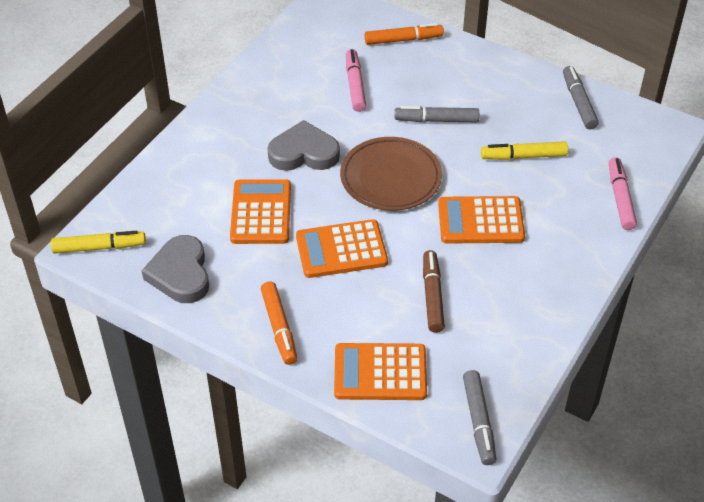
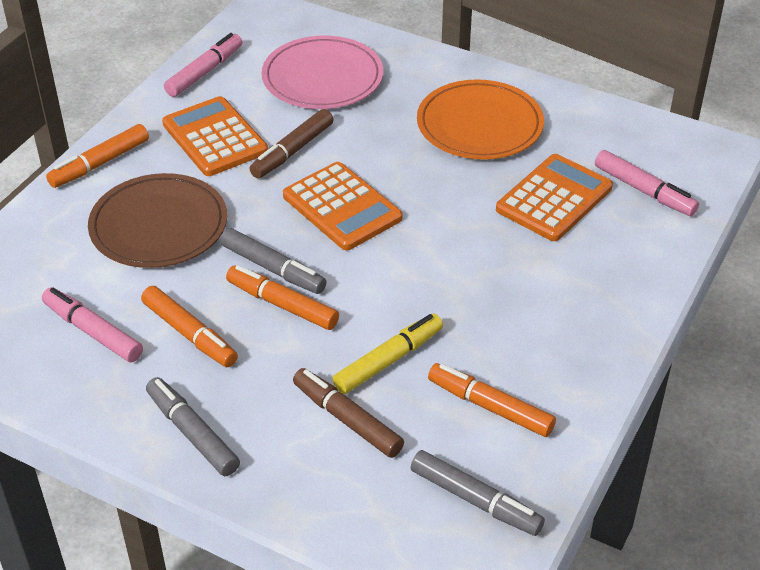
brown marker: 1 -> 2
grey heart: 2 -> 0
orange calculator: 4 -> 3
orange marker: 2 -> 4
orange plate: 0 -> 1
pink marker: 2 -> 3
pink plate: 0 -> 1
yellow marker: 2 -> 1

